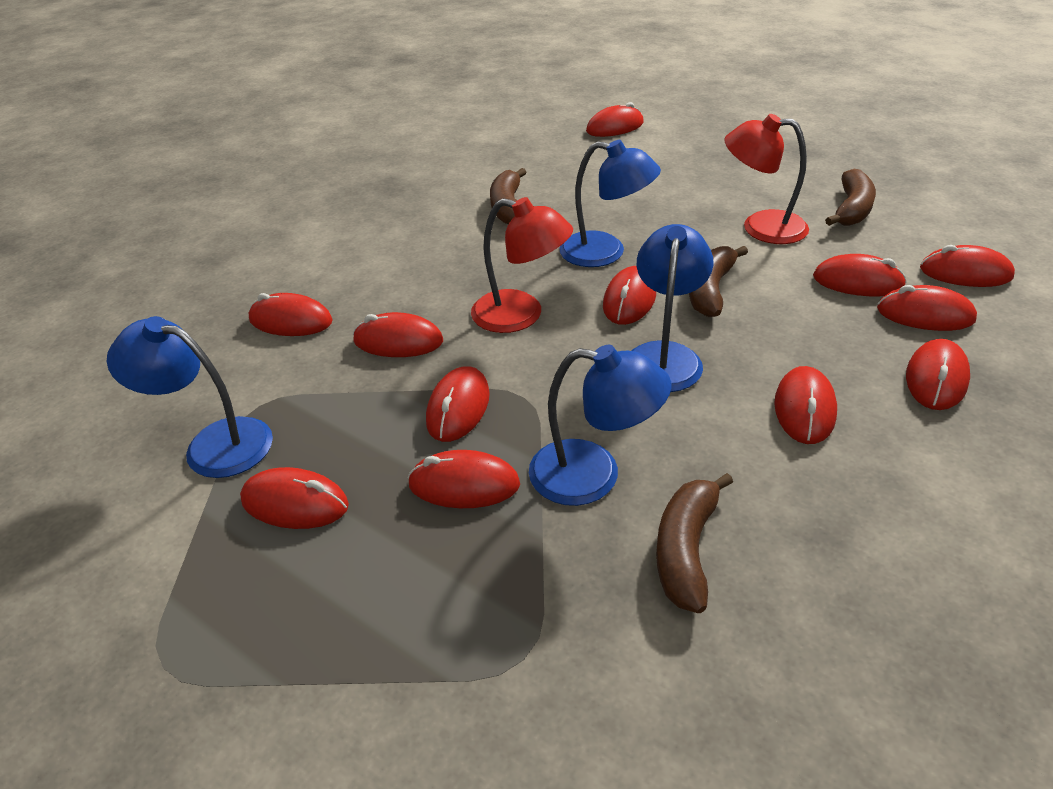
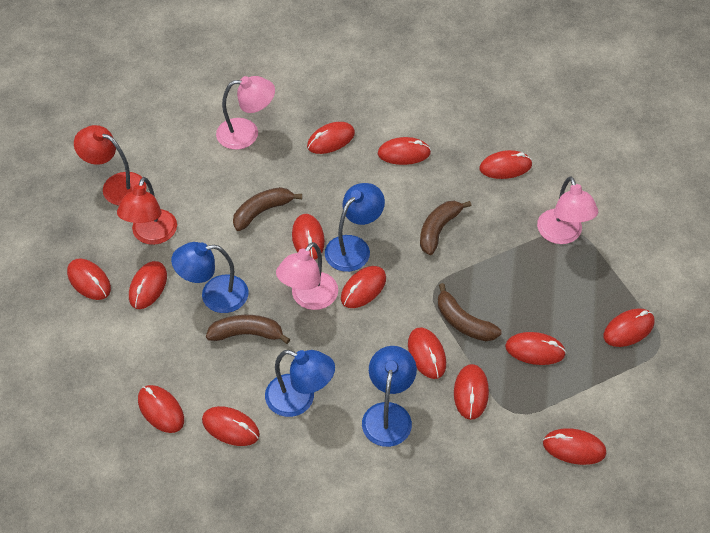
pink lamp: 0 -> 3
red mouse: 12 -> 14

